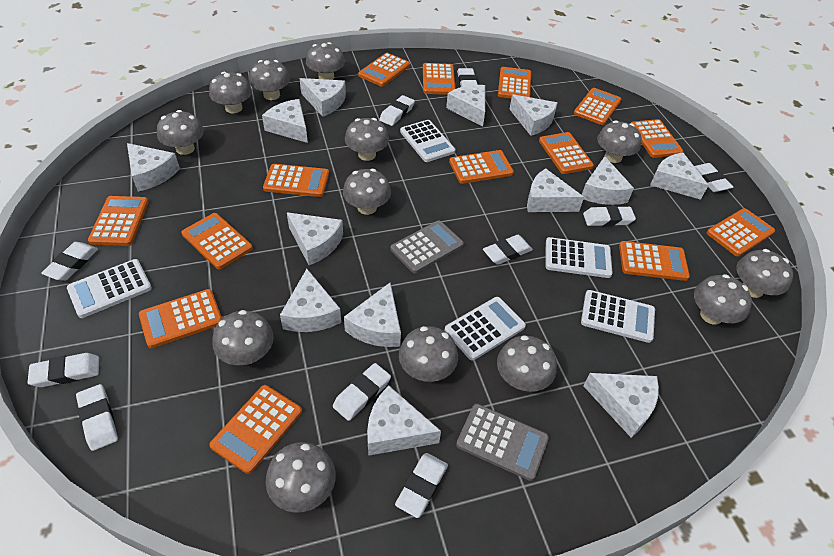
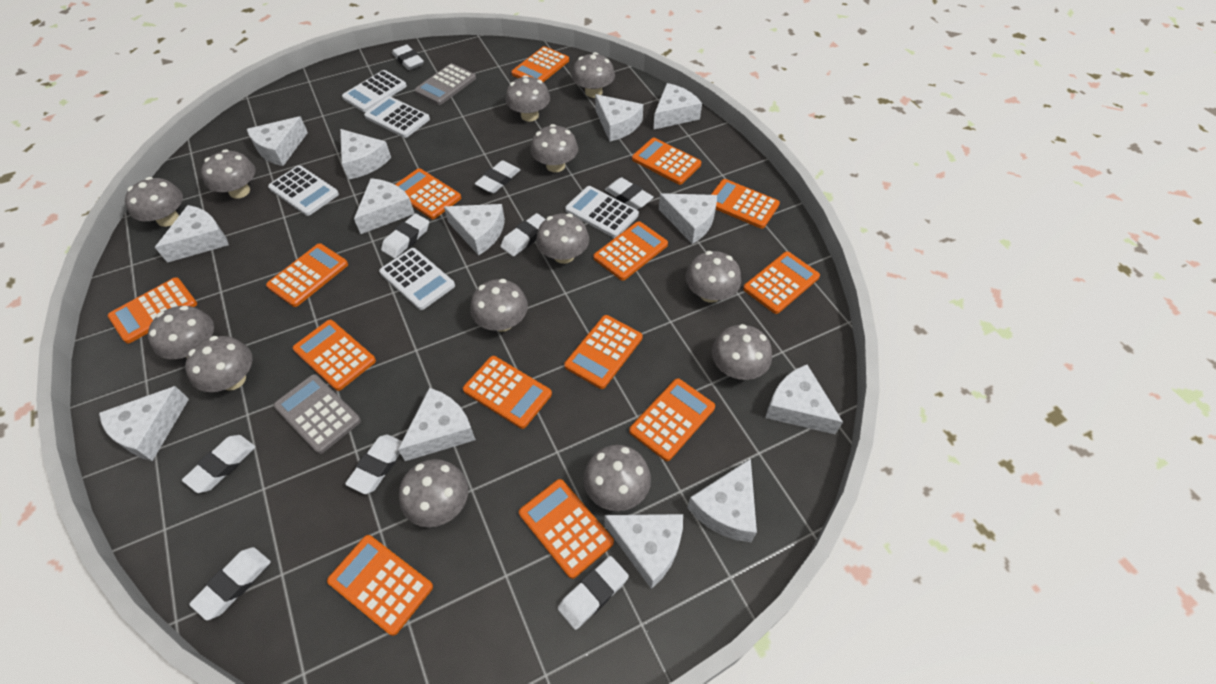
white eraser: 10 -> 9

